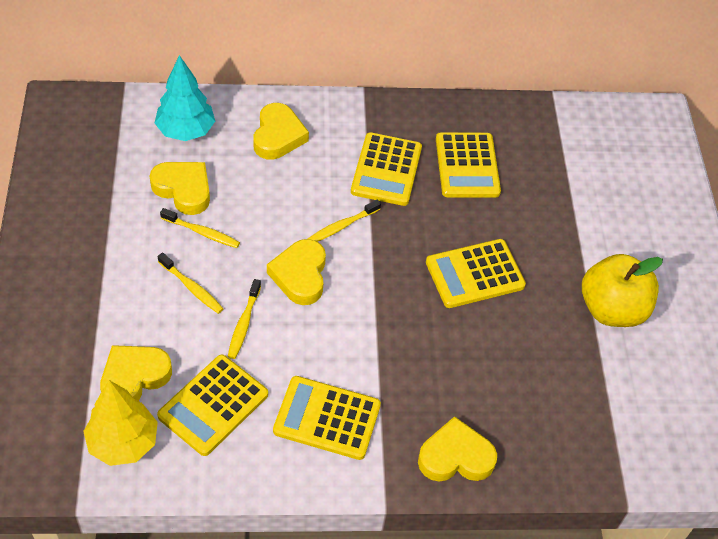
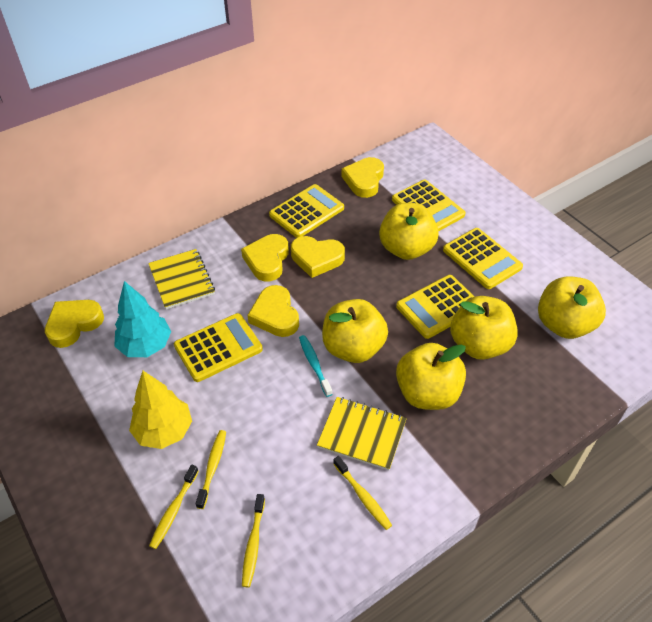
turquoise toothbrush: 0 -> 1
yellow apple: 1 -> 5
yellow notebook: 0 -> 2

